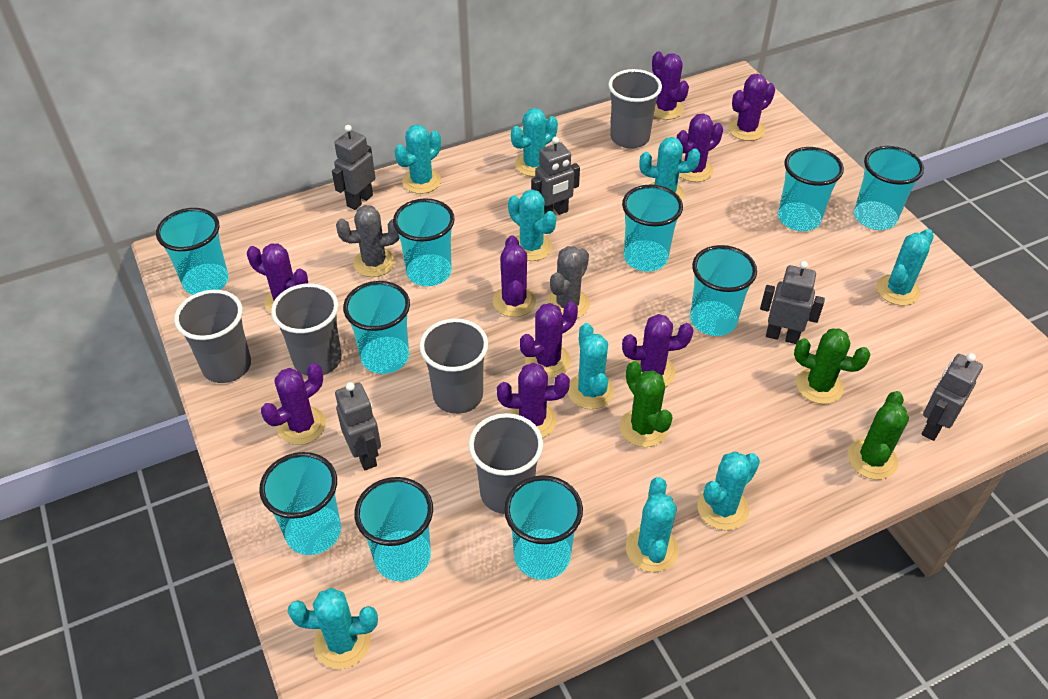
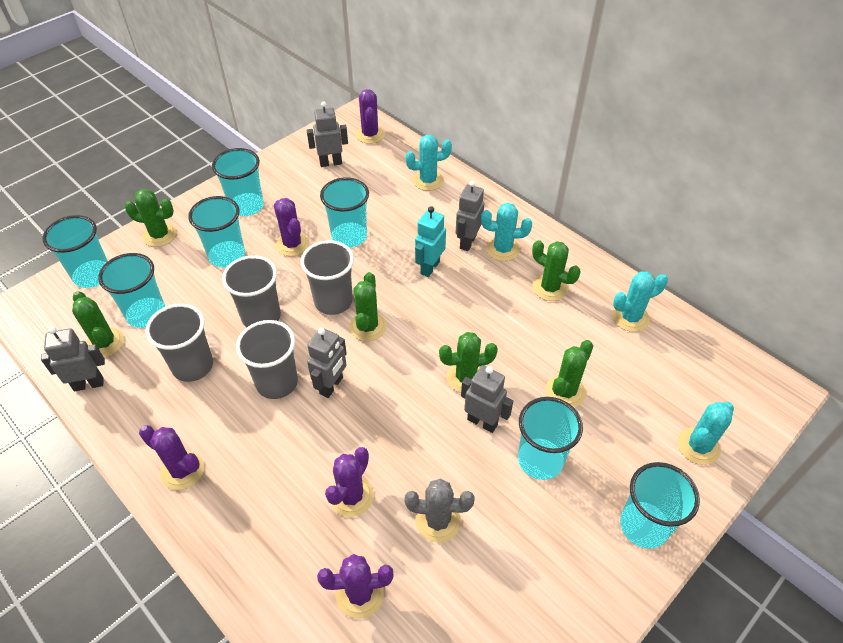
green cactus: 3 -> 6
grey cactus: 2 -> 1
grey cup: 5 -> 4
purple cactus: 9 -> 5
turquoise cactus: 9 -> 4
turquoise cup: 10 -> 7
turquoise robot: 0 -> 1

